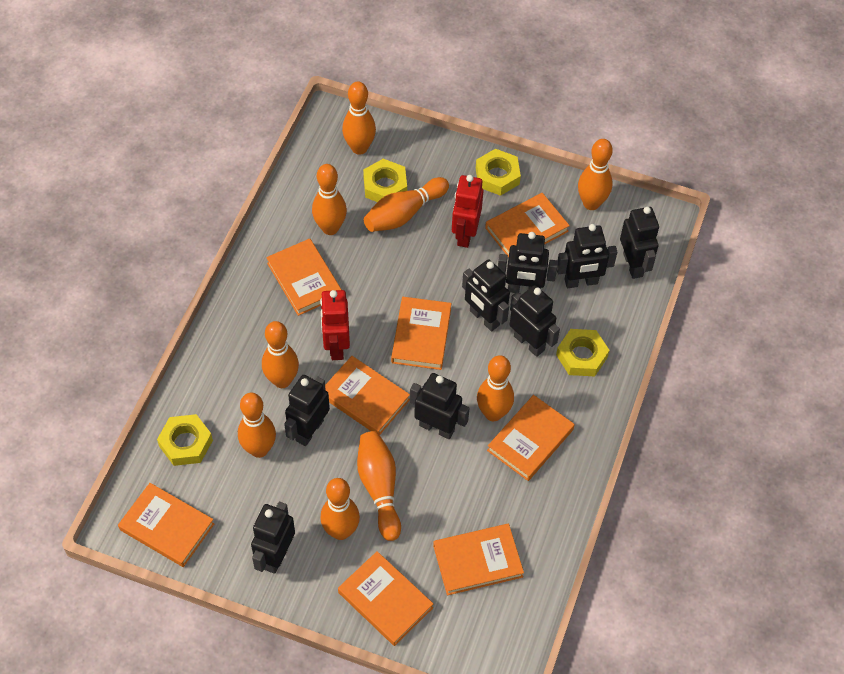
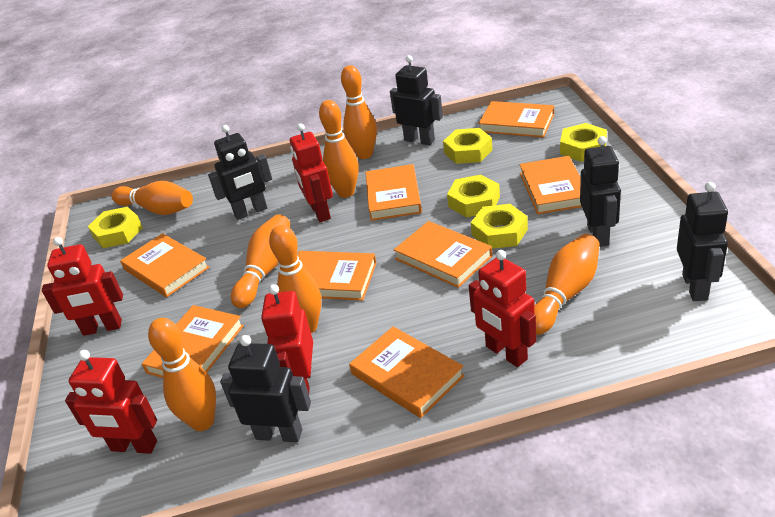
black robot: 8 -> 5
orange bowling pin: 9 -> 7
red robot: 2 -> 5
yellow nut: 4 -> 5

